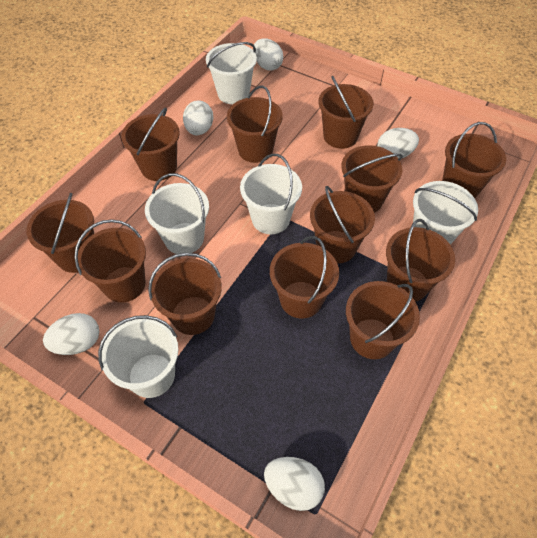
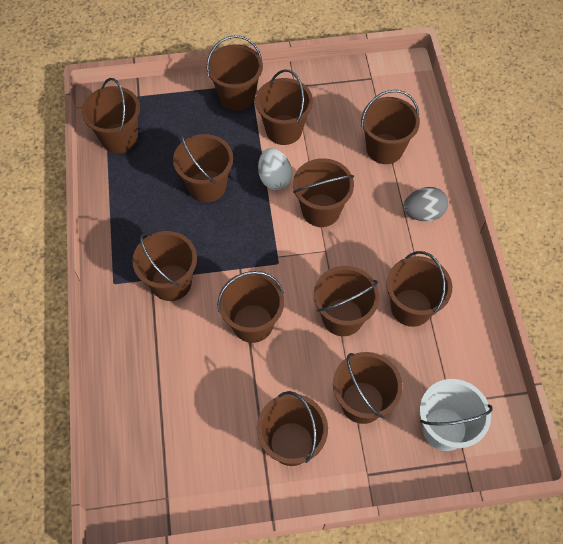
grey egg: 0 -> 1
white bucket: 5 -> 1
white egg: 5 -> 1

